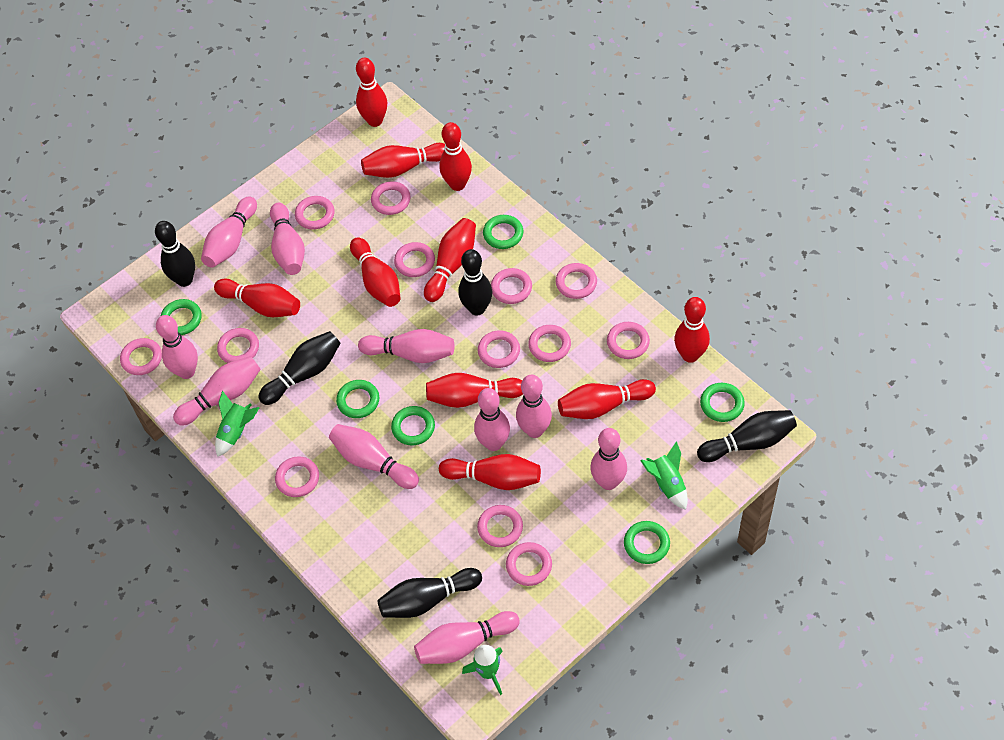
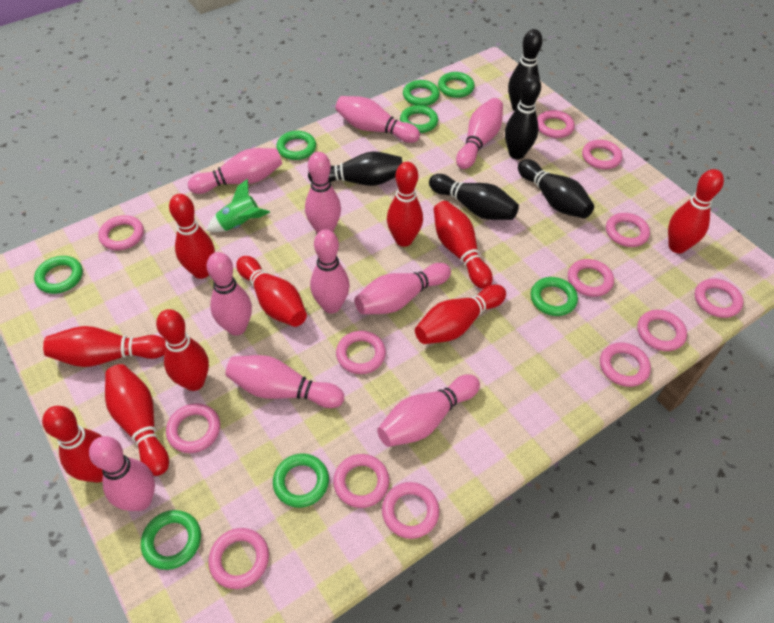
green ring: 6 -> 8
green rocket: 3 -> 1

